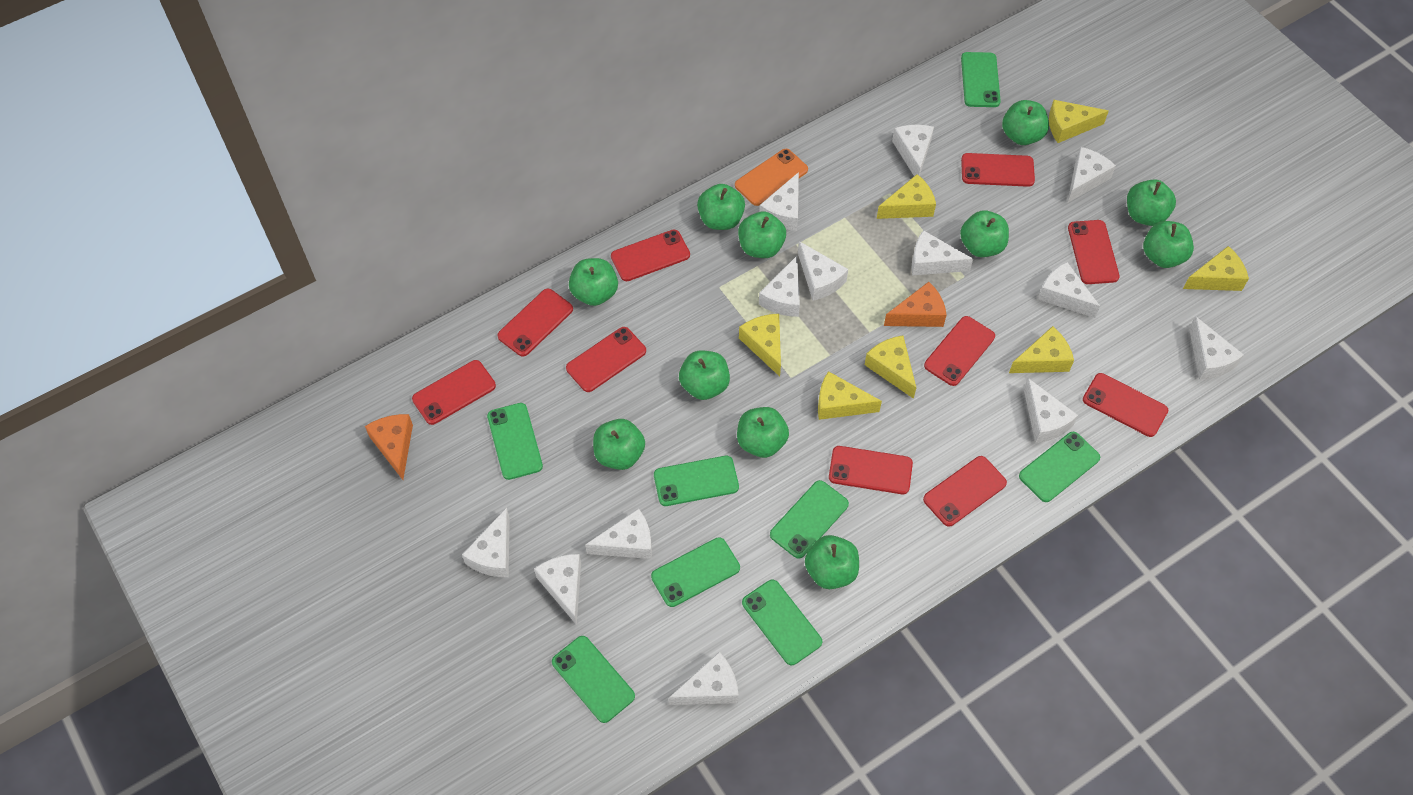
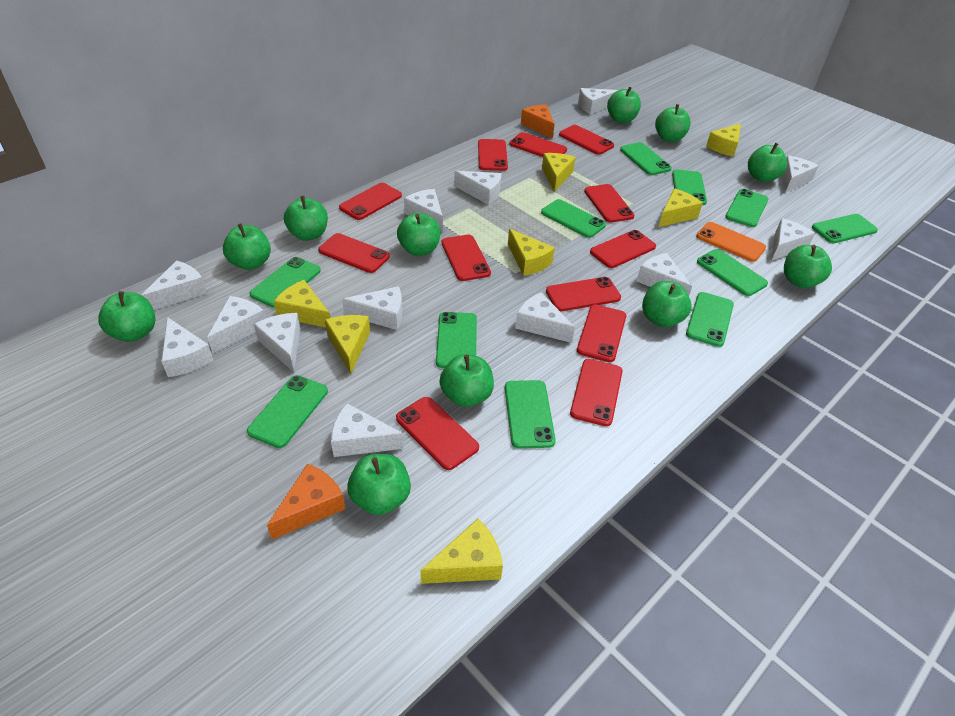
green phone: 8 -> 11
red phone: 10 -> 12

